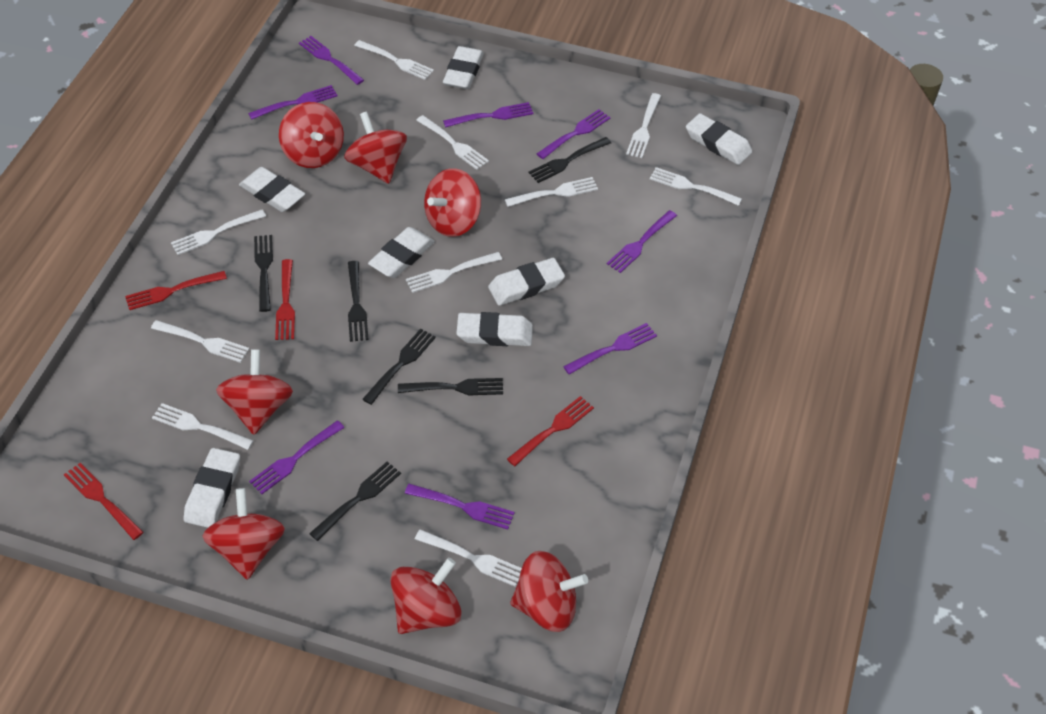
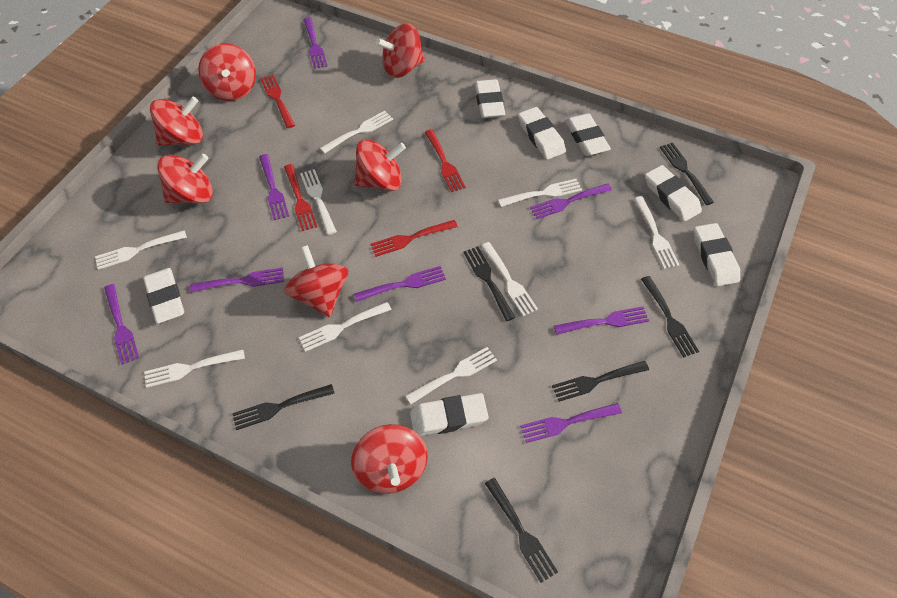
white fork: 10 -> 9

